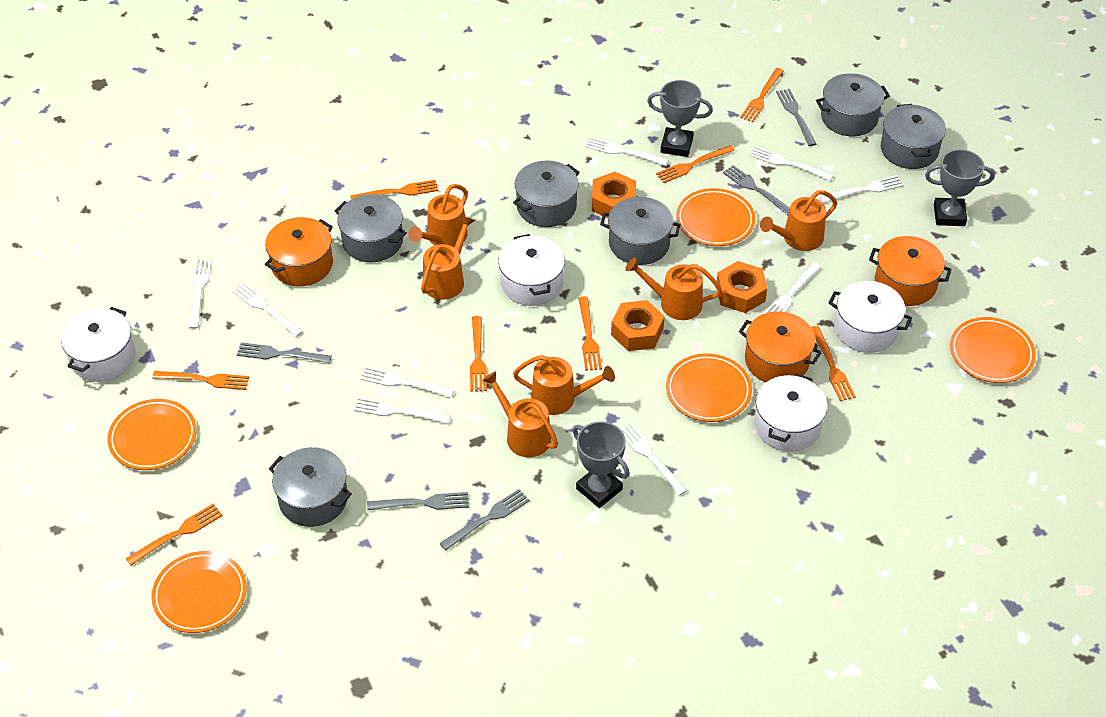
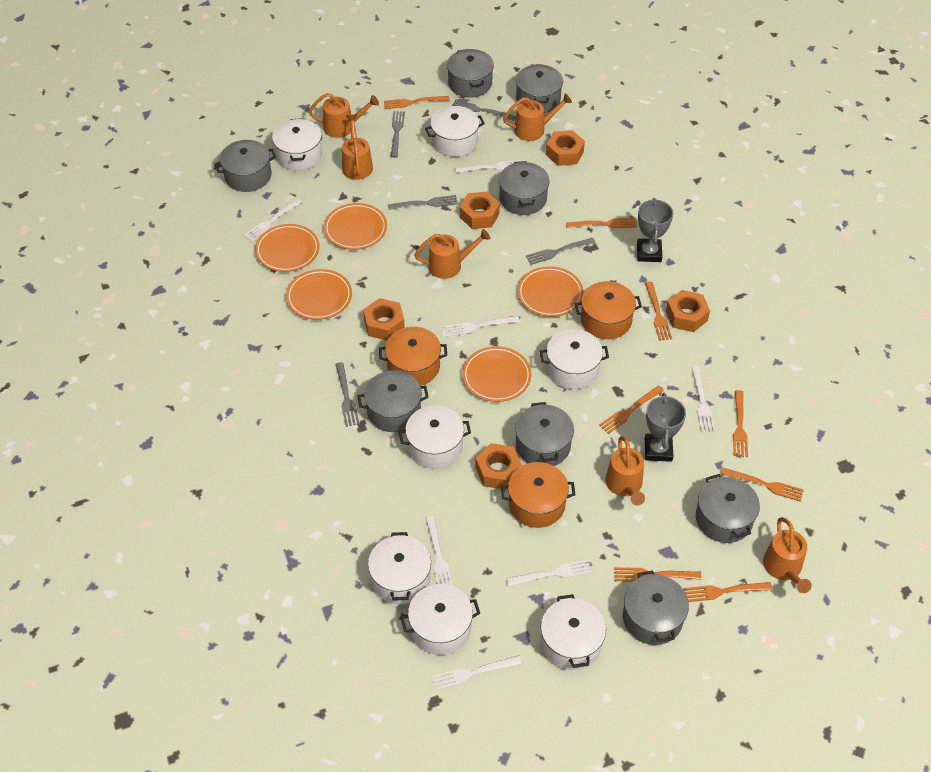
grey pot: 6 -> 8
grey trophy: 3 -> 2
orange nut: 3 -> 5
white fork: 9 -> 7
white pot: 4 -> 7

